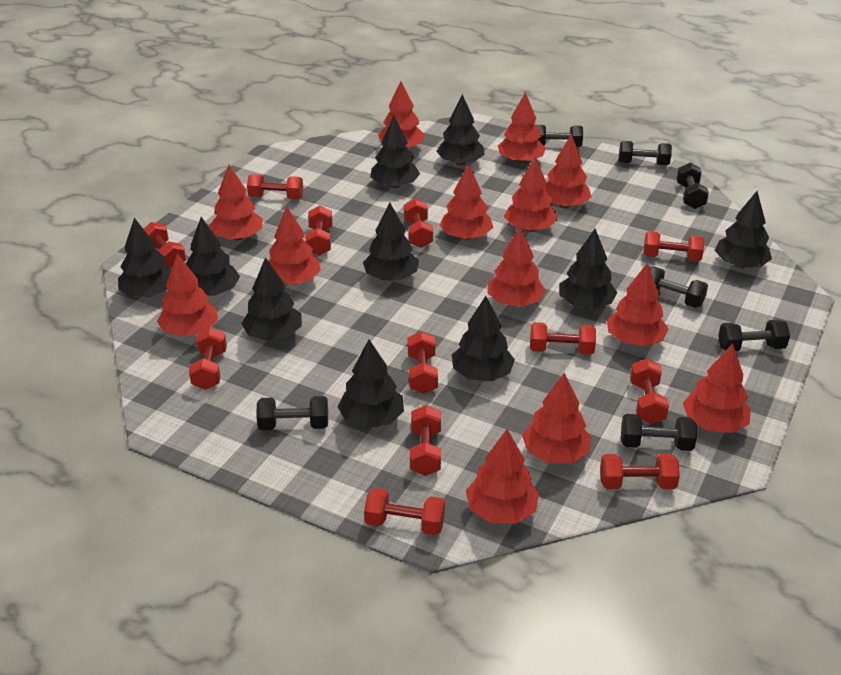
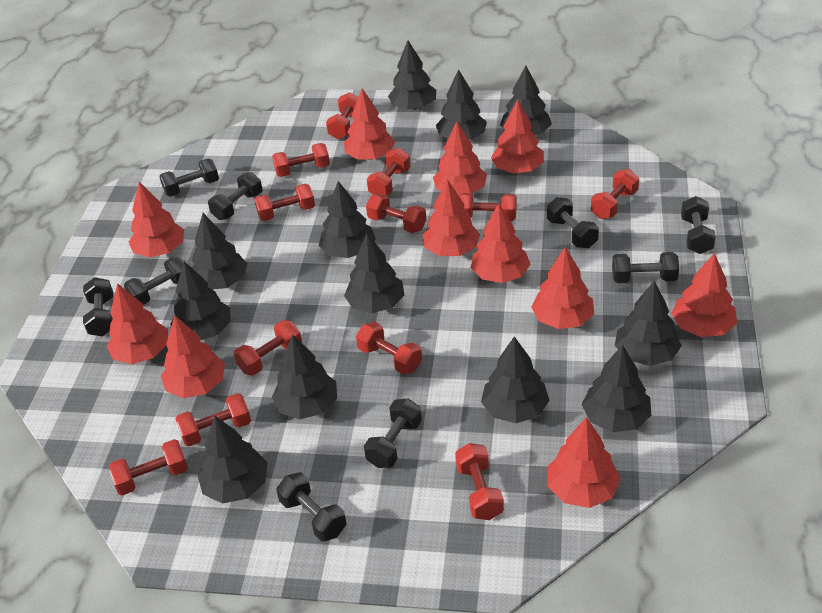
black dumbbell: 7 -> 9
black tree: 10 -> 12
red tree: 13 -> 11

